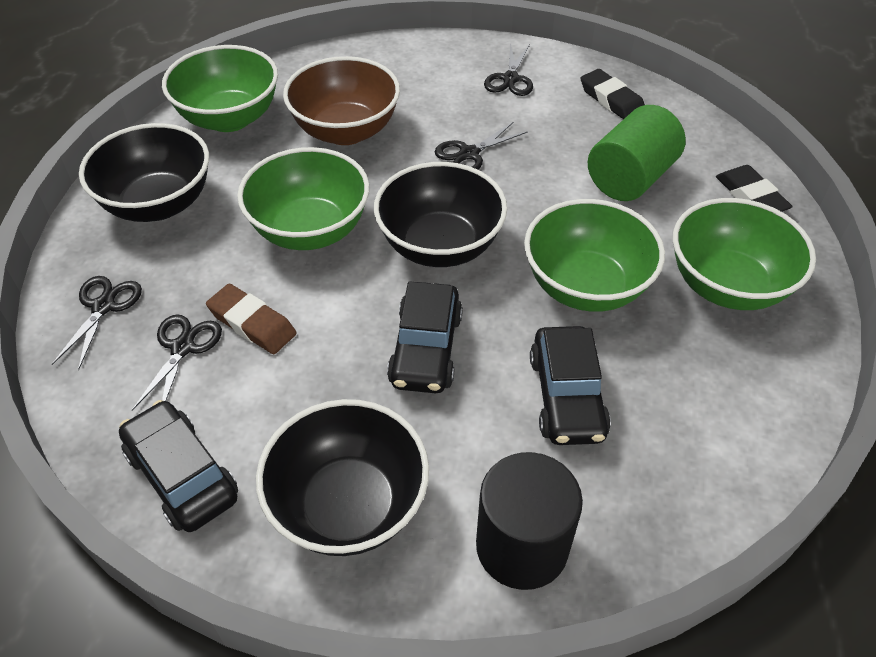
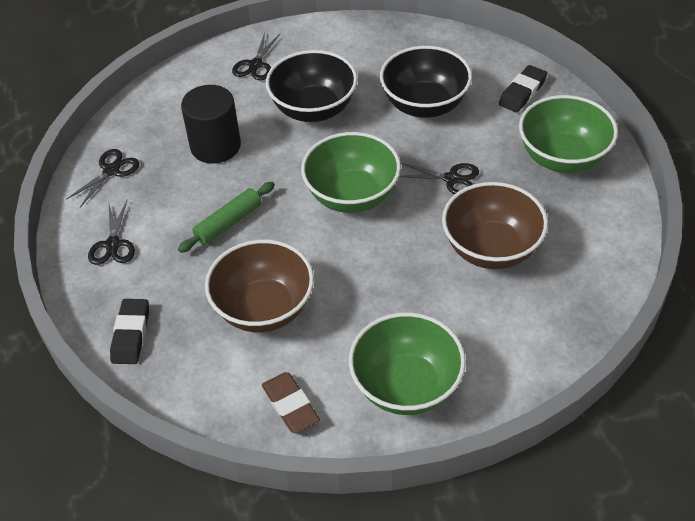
black bowl: 3 -> 2
black car: 3 -> 0
brown bowl: 1 -> 2
green bowl: 4 -> 3
green cylinder: 1 -> 0
green rolling pin: 0 -> 1

